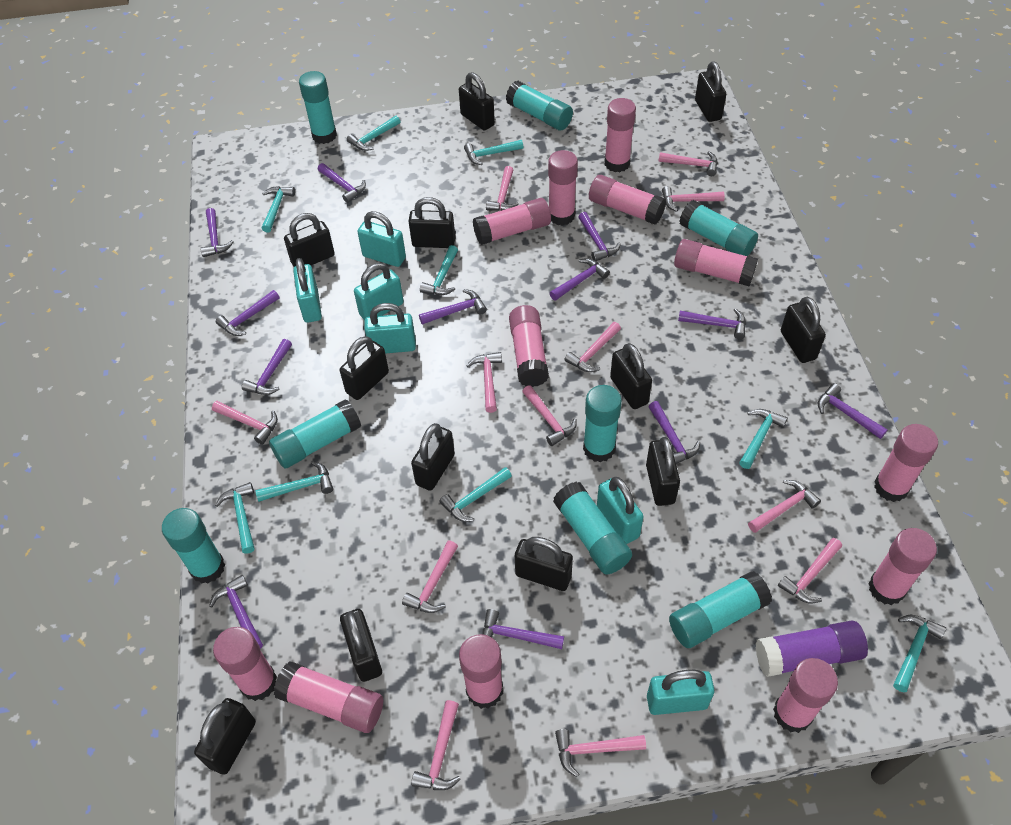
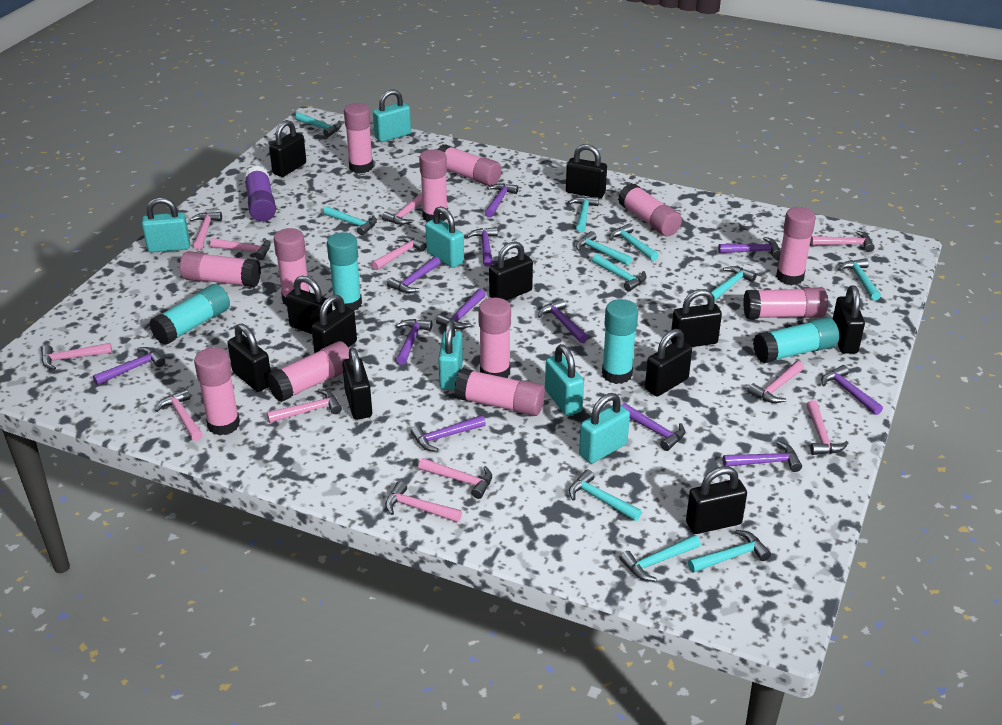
black padlock: 12 -> 11
turquoise glue stick: 8 -> 4
turquoise hammer: 9 -> 11

